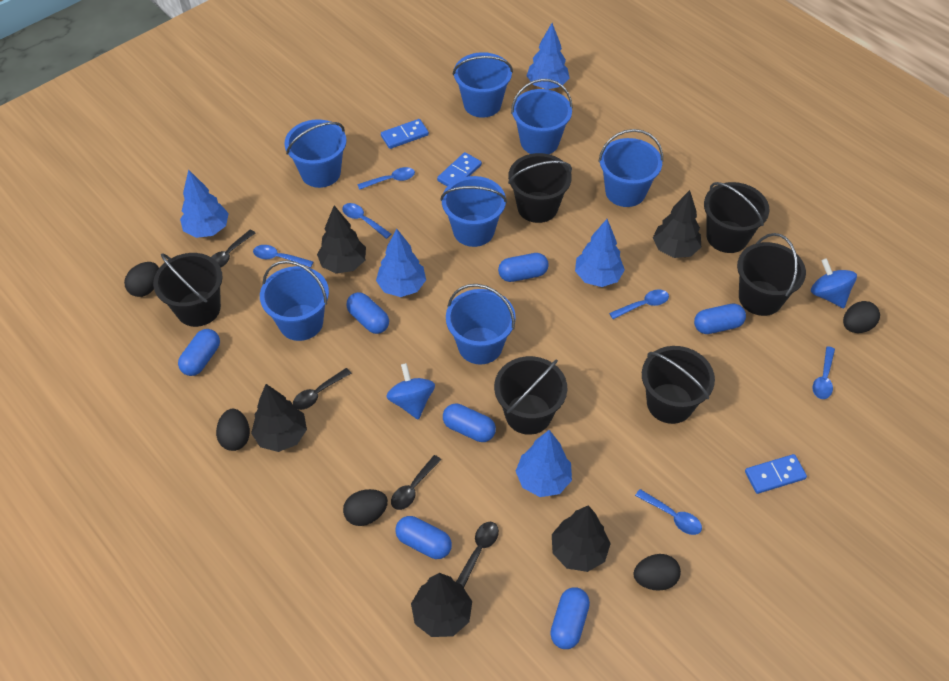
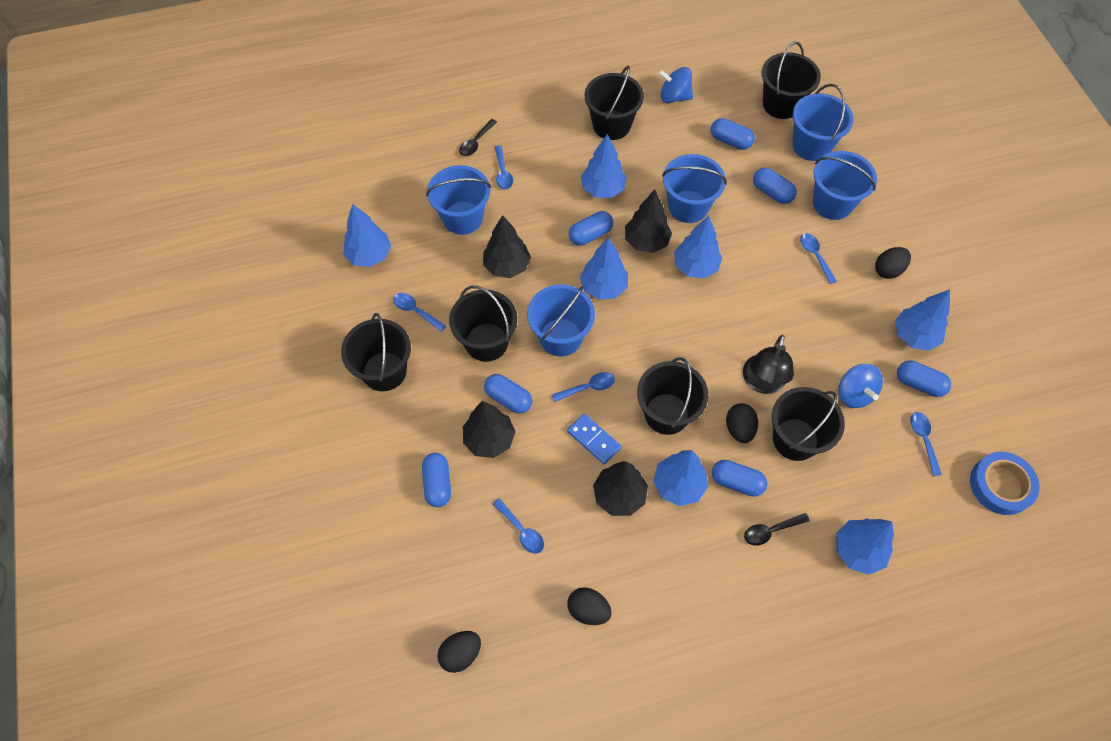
black egg: 5 -> 4
black lamp: 0 -> 1
black spoon: 4 -> 2
black tree: 5 -> 4
blue bucket: 7 -> 5
blue domino: 3 -> 1
blue tape: 0 -> 1
blue tree: 5 -> 7

